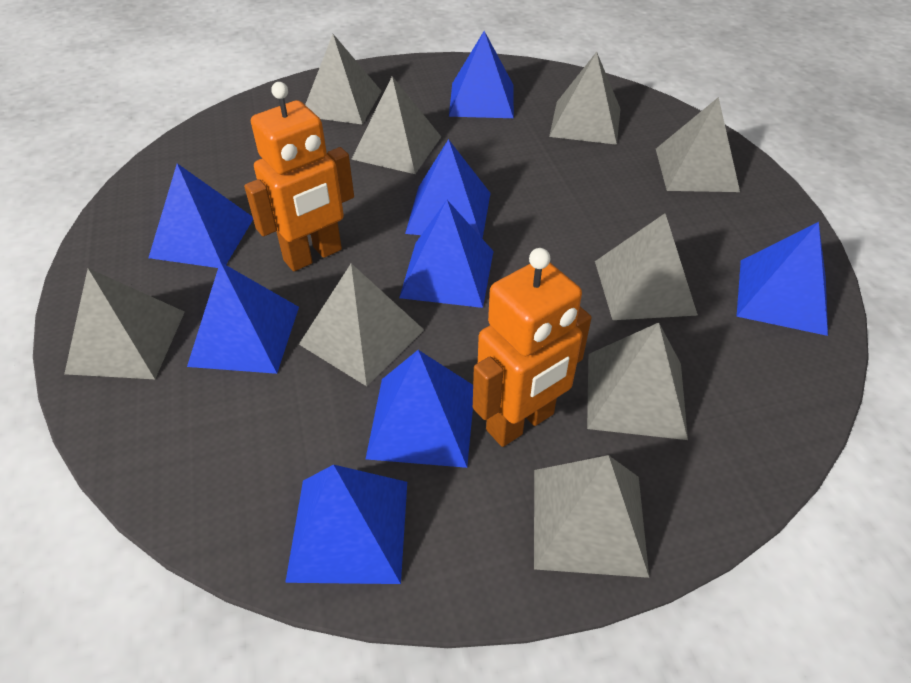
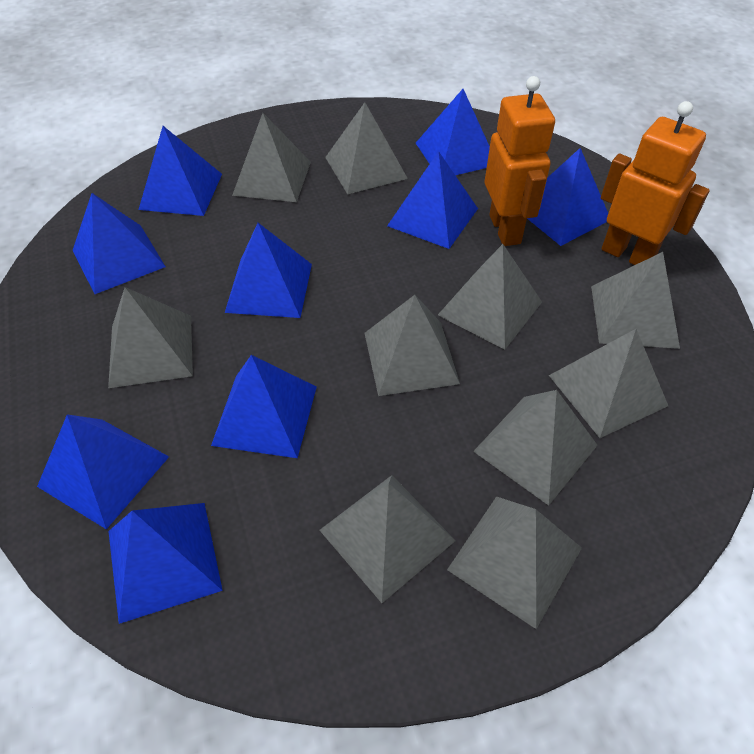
blue pyramid: 8 -> 9
grey pyramid: 9 -> 10

